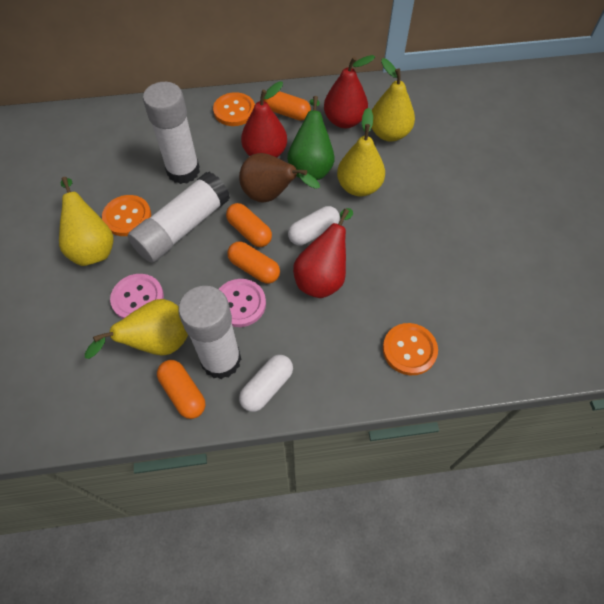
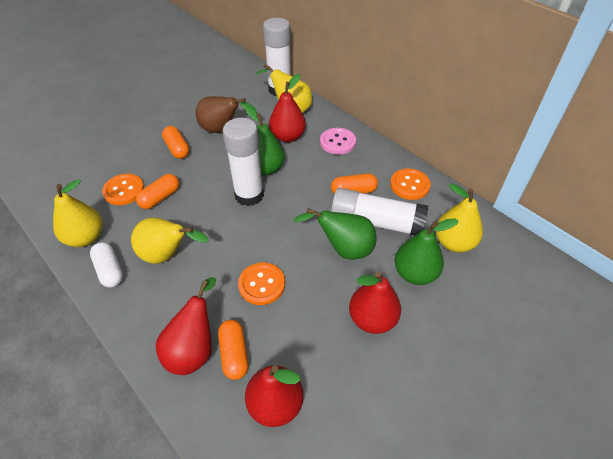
green pear: 1 -> 3
pink button: 2 -> 1
red pear: 3 -> 4
white capsule: 2 -> 1

